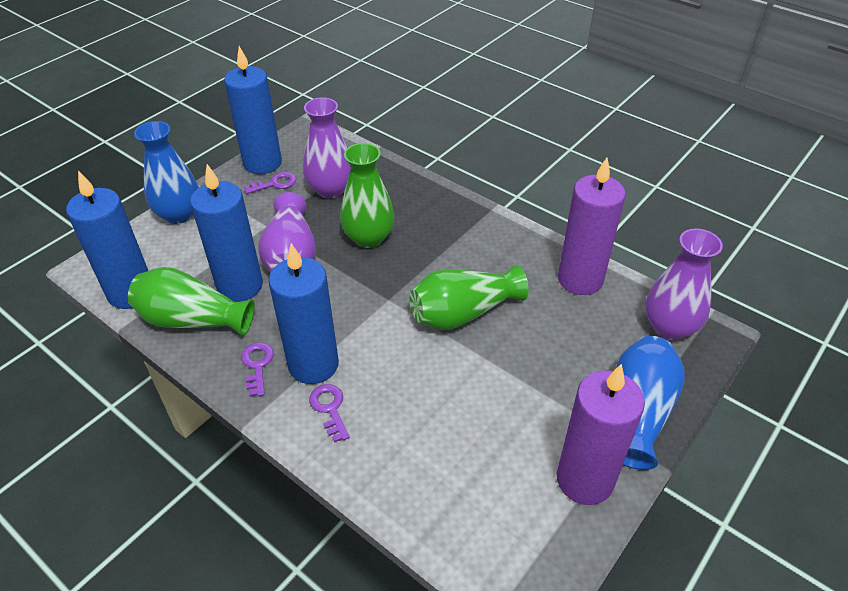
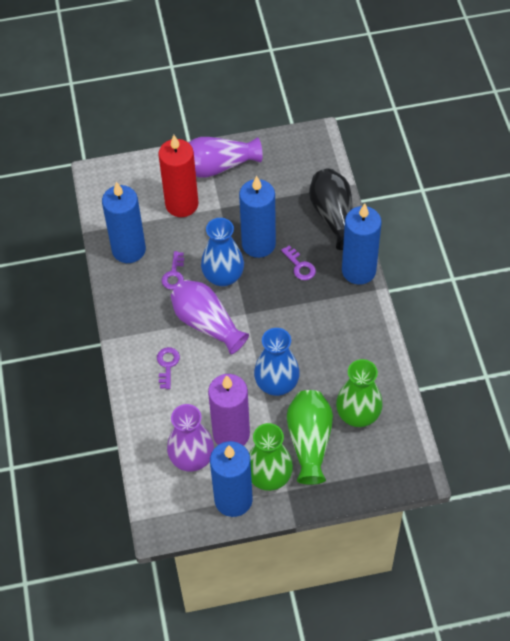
black vase: 0 -> 1
purple candle: 2 -> 1
red candle: 0 -> 1

